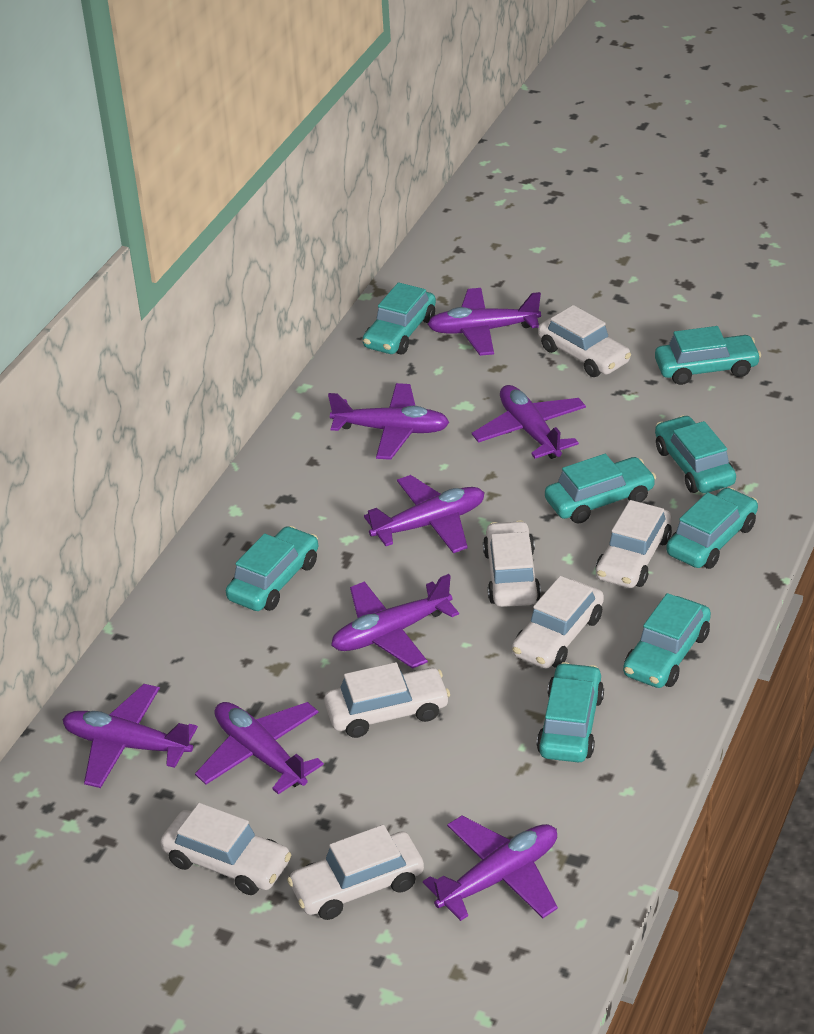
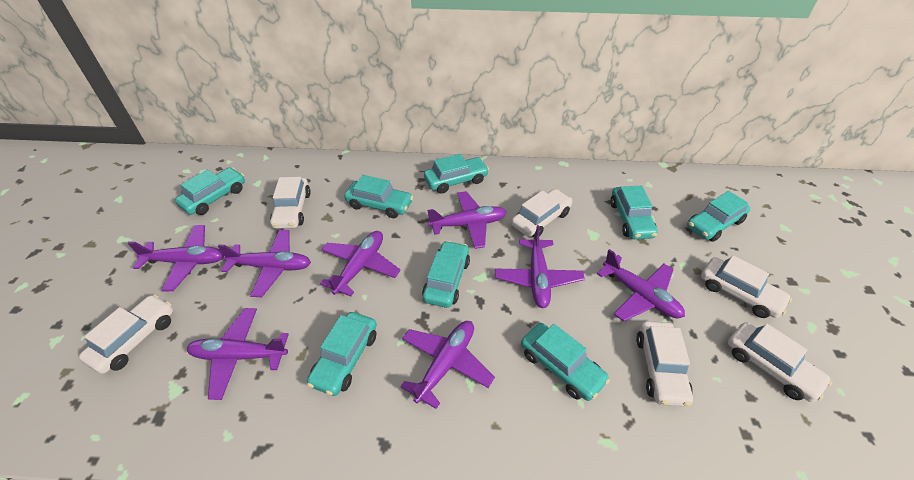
white car: 7 -> 6

